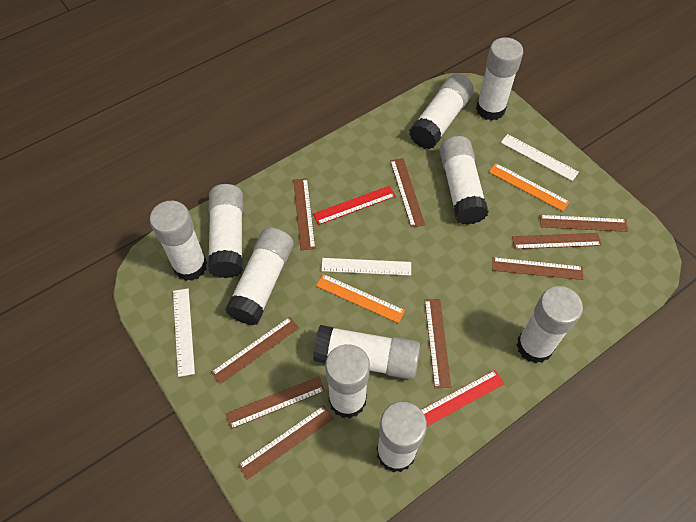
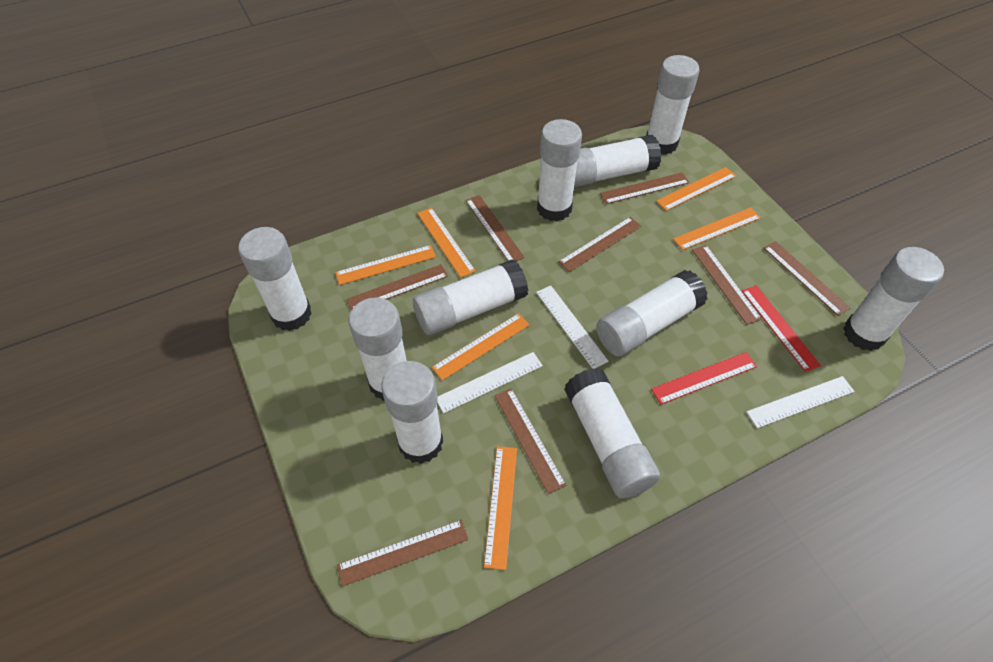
brown ruler: 9 -> 8
orange ruler: 2 -> 6

